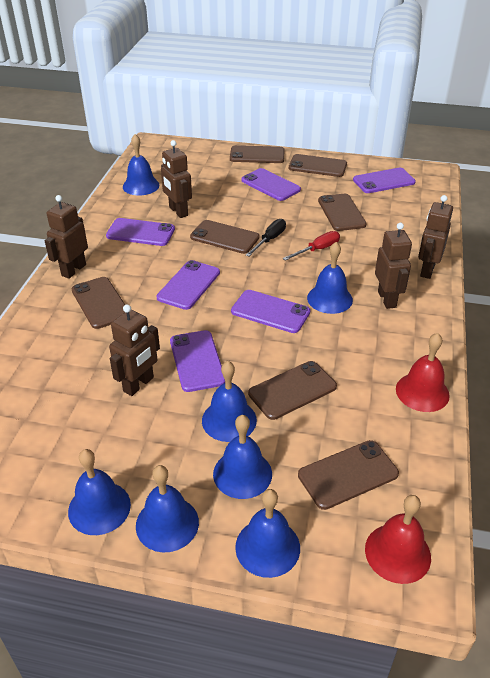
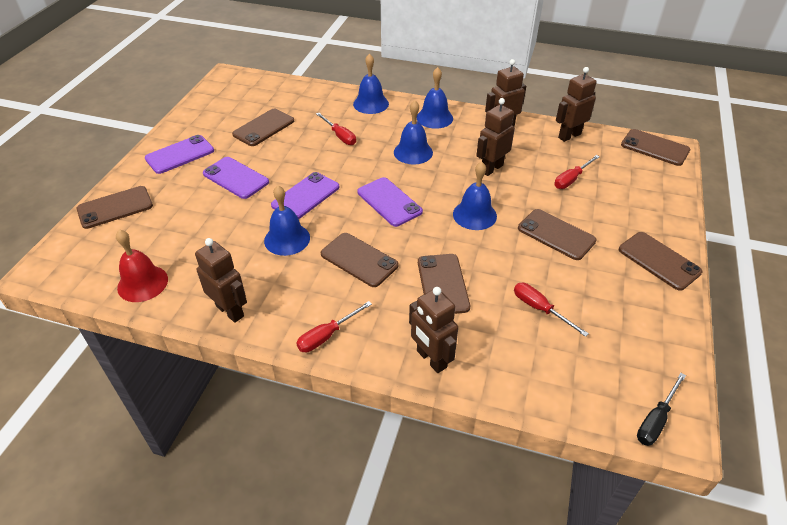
blue bell: 7 -> 5
purple phone: 6 -> 4
red bell: 2 -> 1
red screwdriver: 1 -> 4

